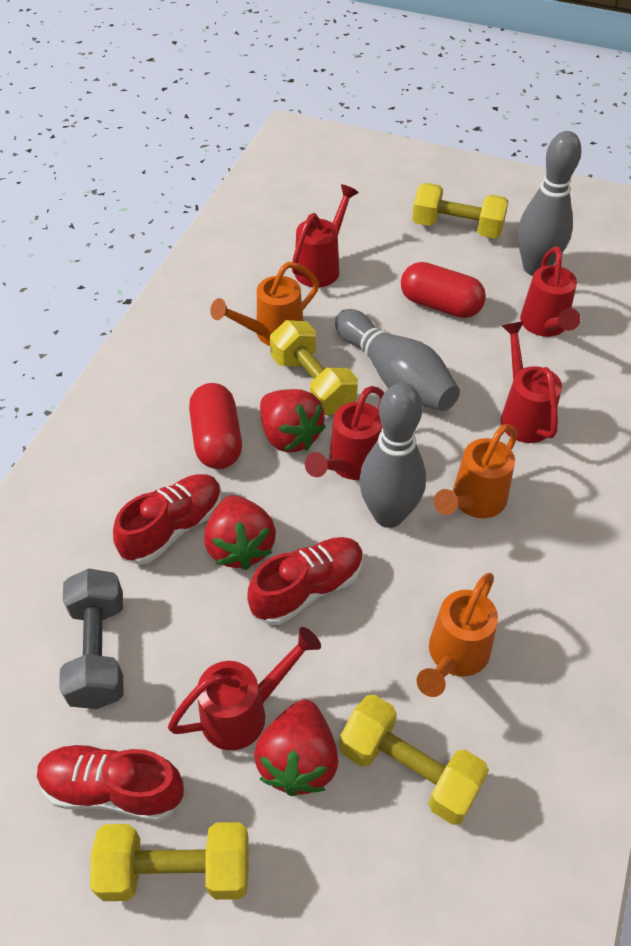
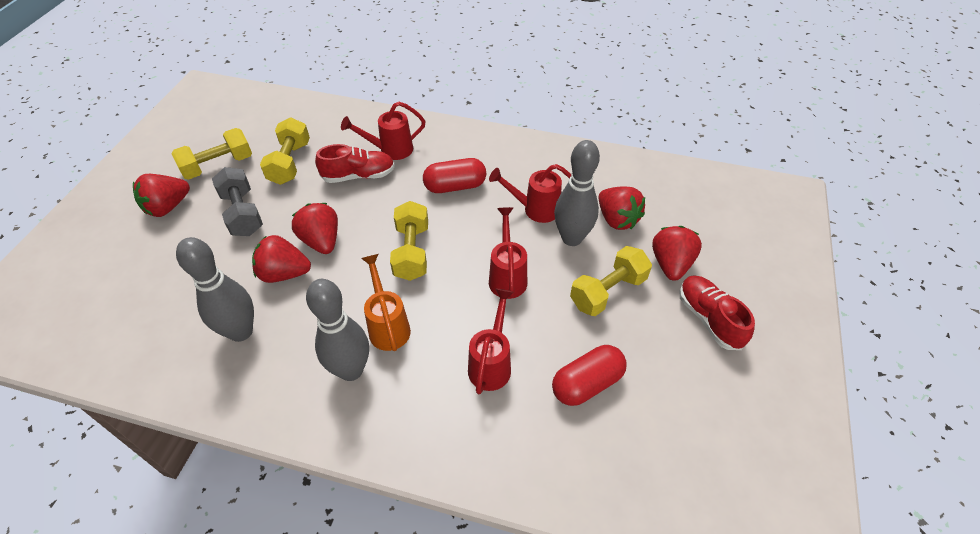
orange watering can: 3 -> 1
red shoe: 3 -> 2
red strawberry: 3 -> 5
red watering can: 5 -> 4

